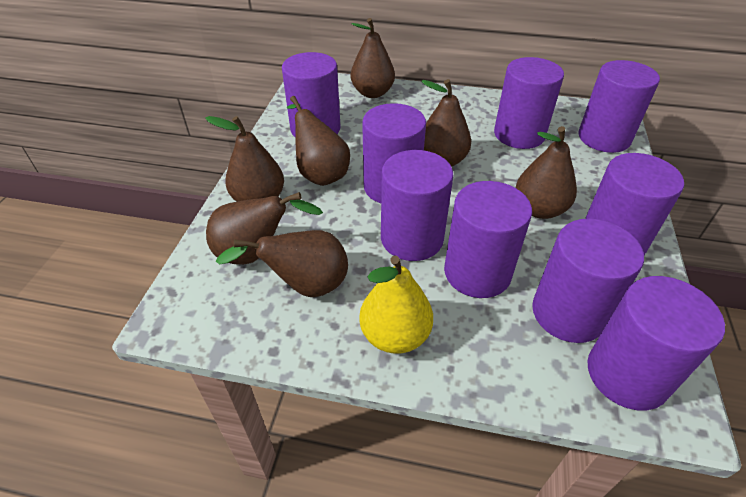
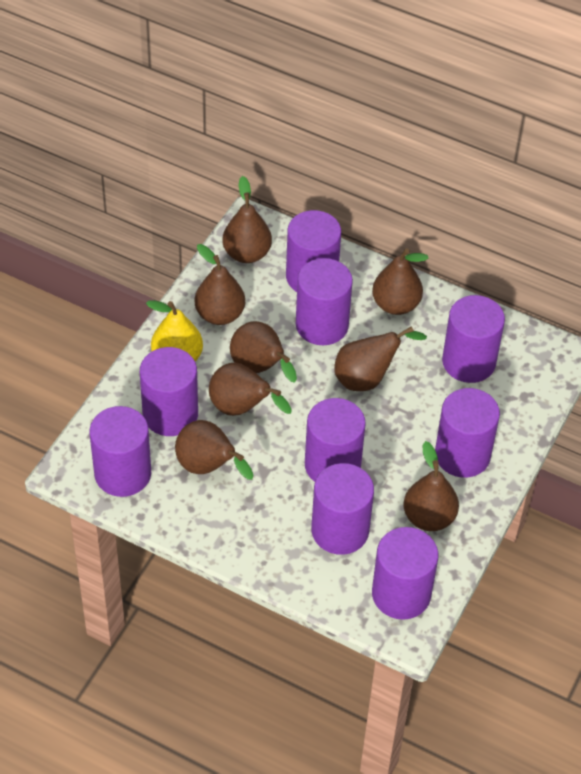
brown pear: 7 -> 8

